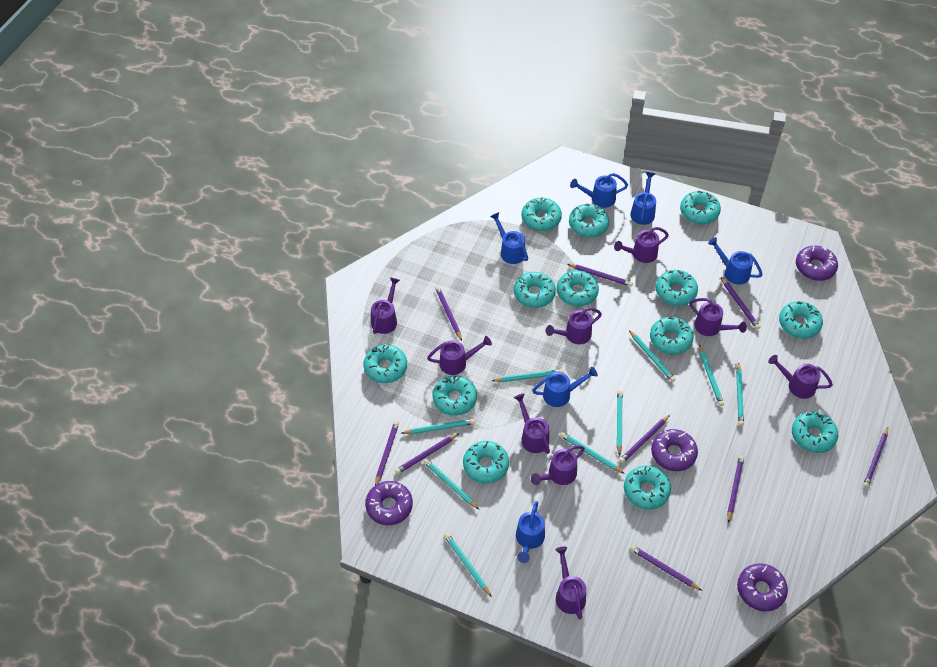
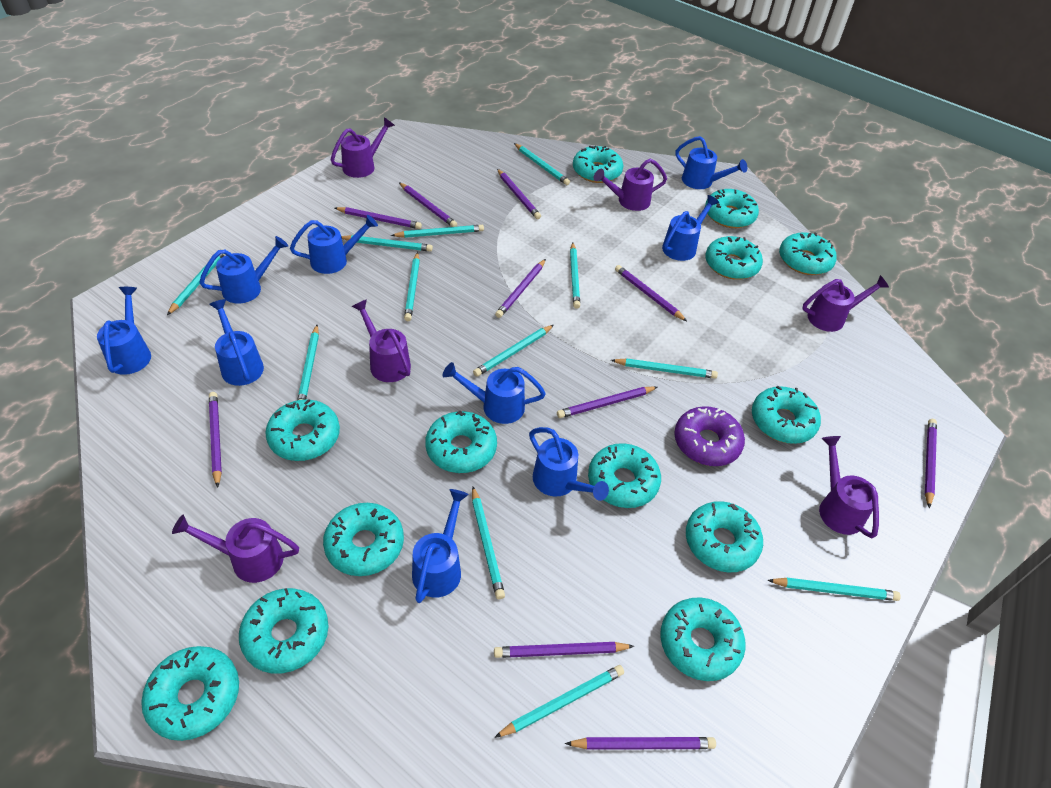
blue watering can: 6 -> 9
purple donut: 4 -> 1
purple pencil: 9 -> 10
purple watering can: 9 -> 6
turquoise pencil: 9 -> 12

